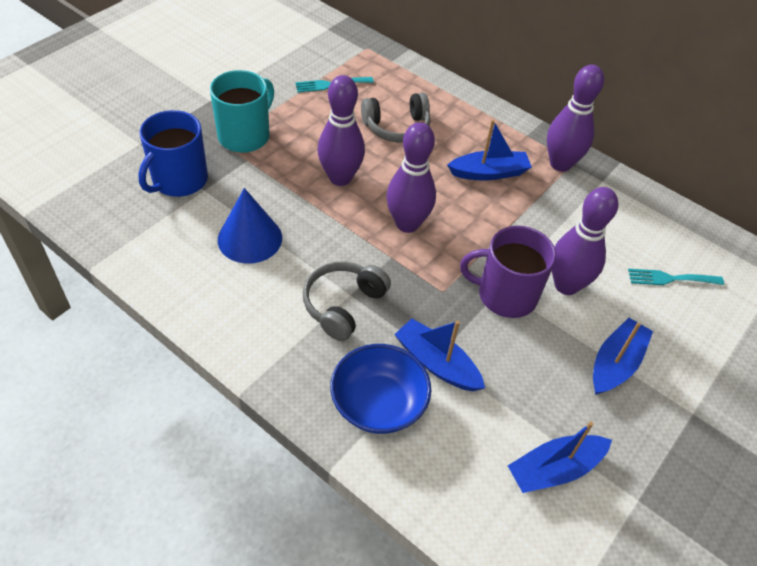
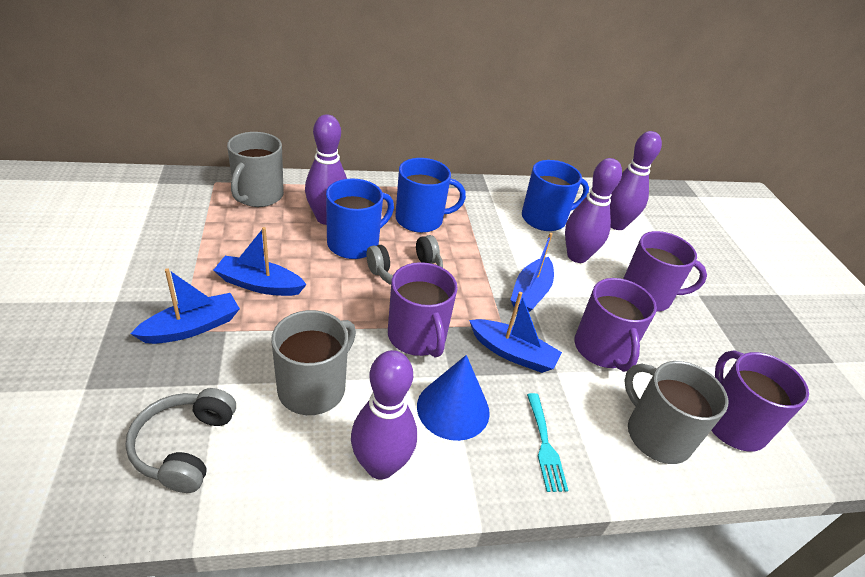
blue bowl: 1 -> 0
blue mug: 1 -> 3
grey mug: 0 -> 3
purple mug: 1 -> 4
turquoise fork: 2 -> 1
turquoise mug: 1 -> 0

